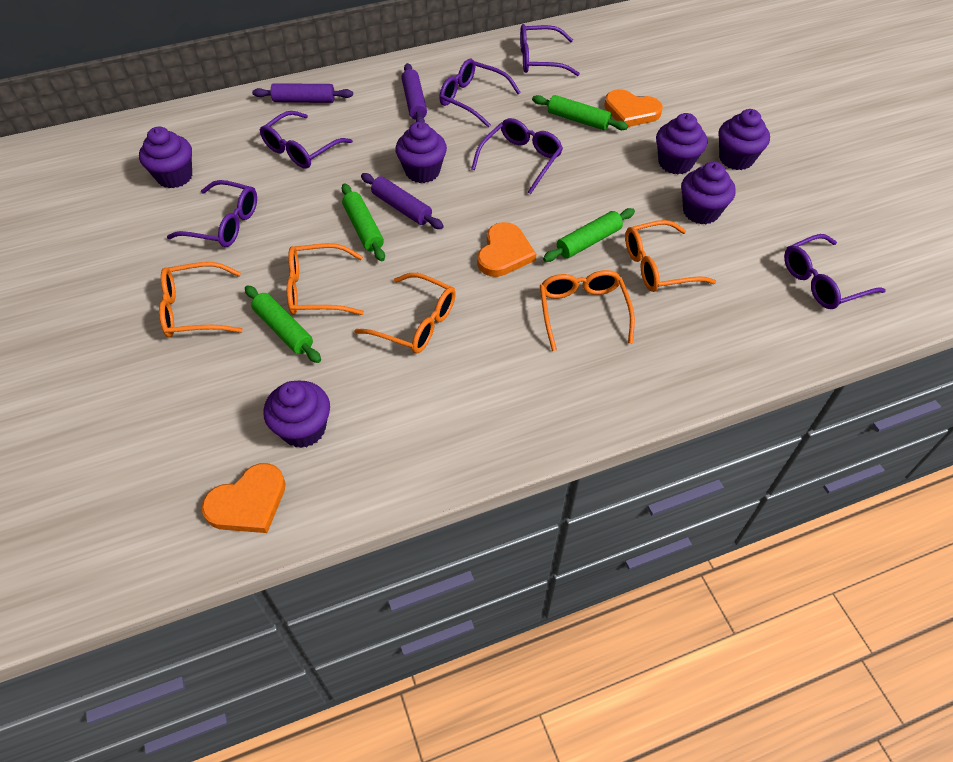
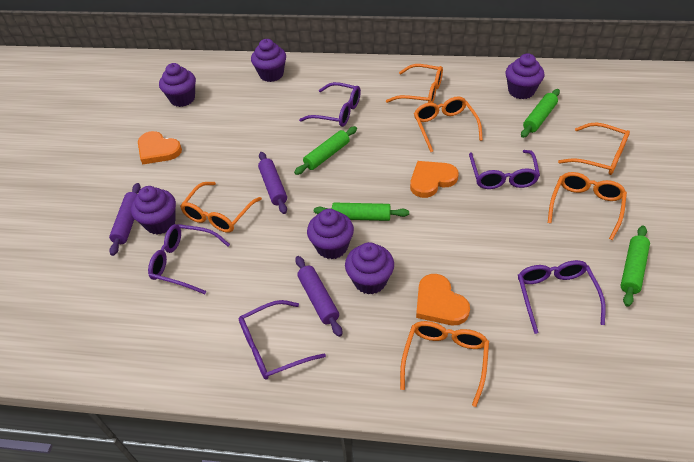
orange glasses: 5 -> 6
purple glasses: 6 -> 5

